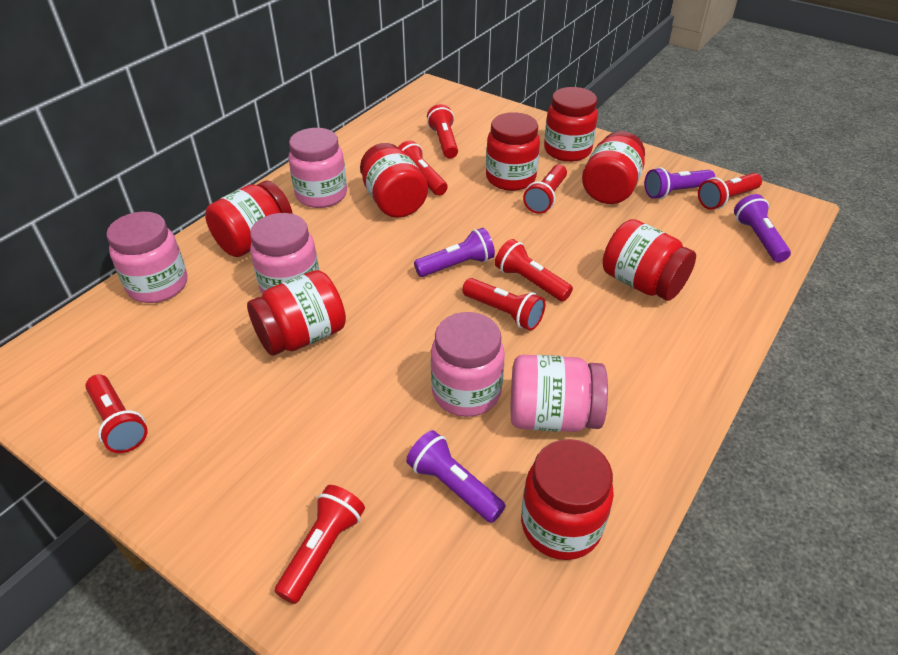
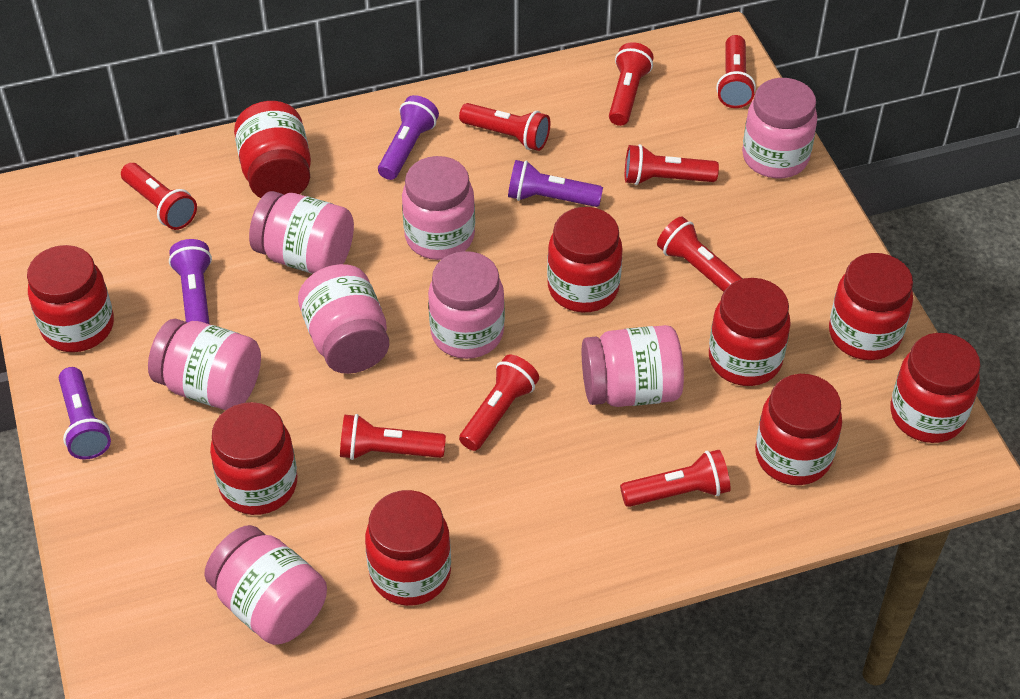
pink jar: 5 -> 8
red flashlight: 8 -> 9
red jar: 8 -> 9

